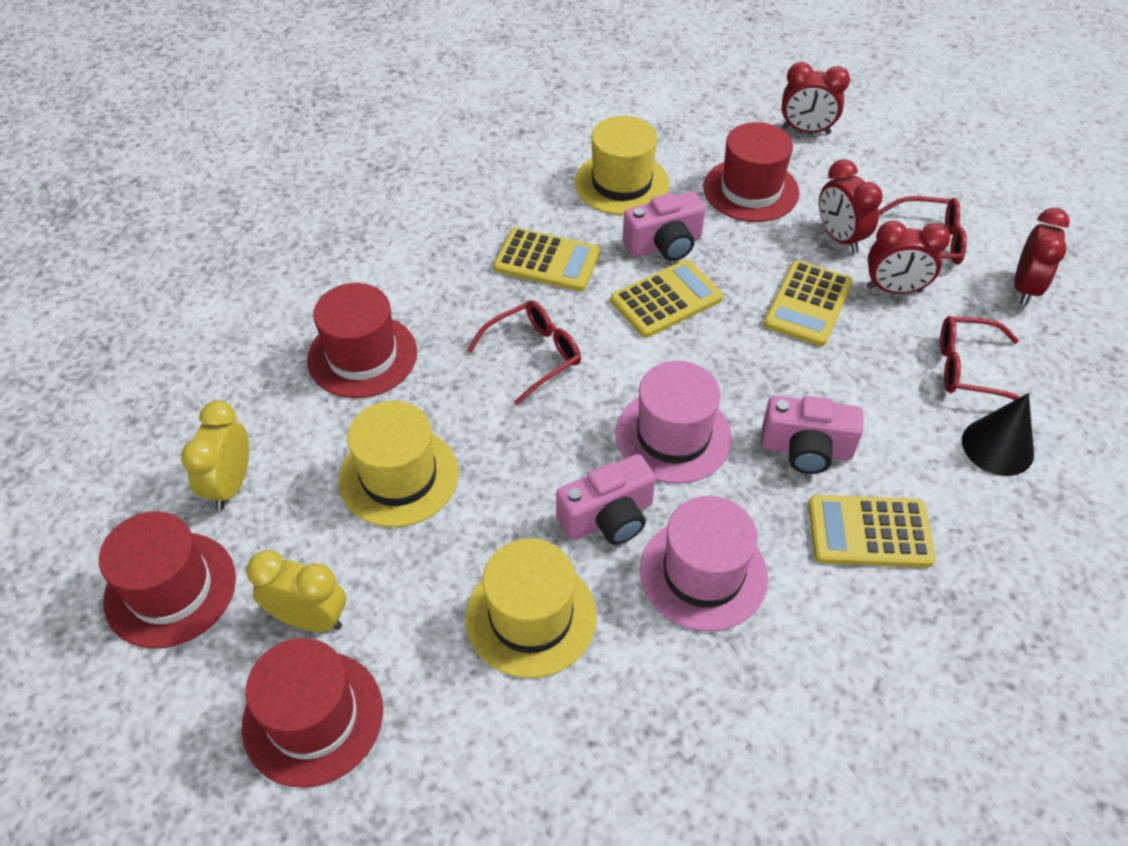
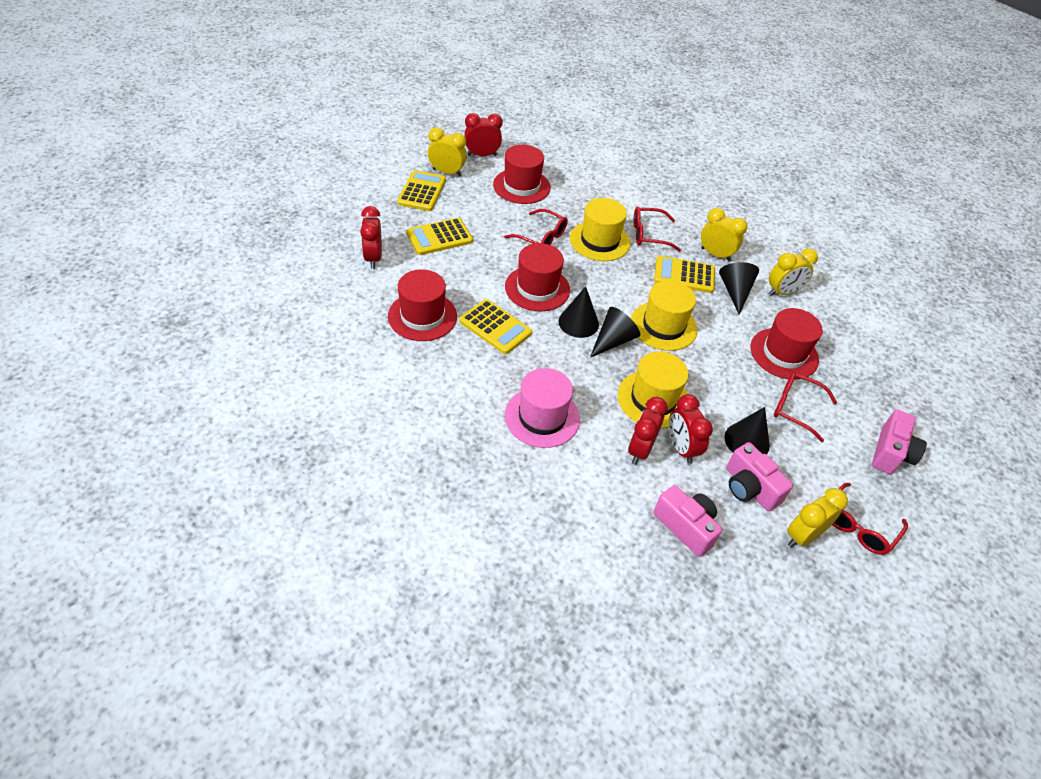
black cone: 1 -> 4
pink hat: 2 -> 1
red glasses: 3 -> 4
yellow clock: 2 -> 4

